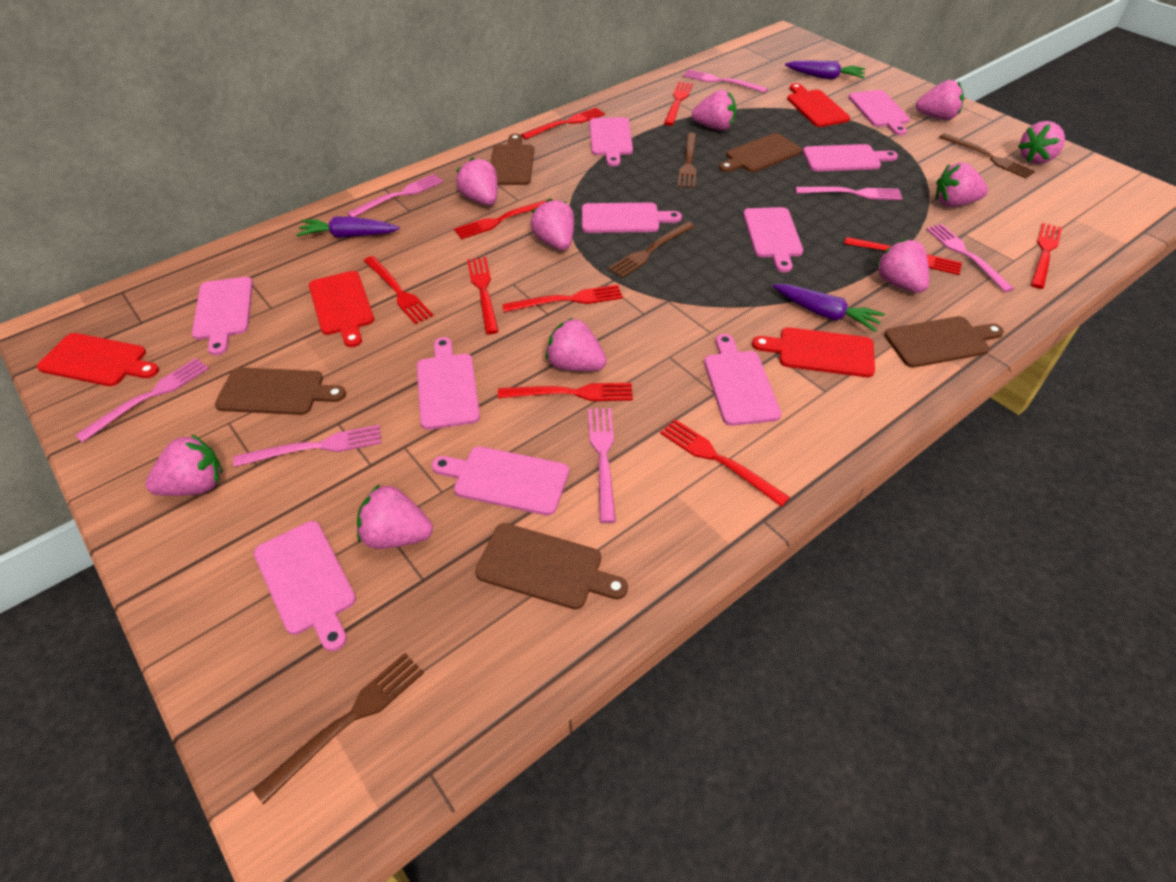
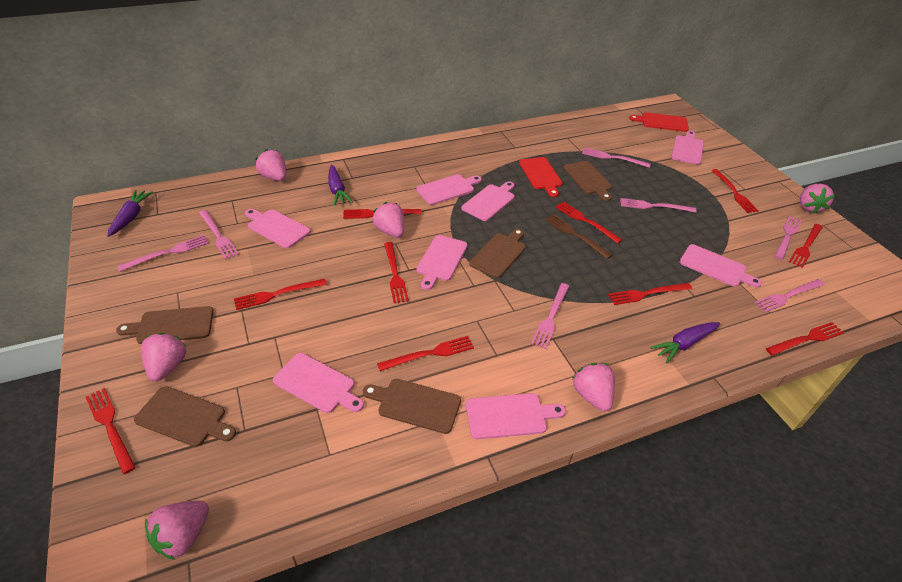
brown fork: 4 -> 1
pink cutting board: 10 -> 8
pink strawberry: 10 -> 6
red cutting board: 4 -> 2

